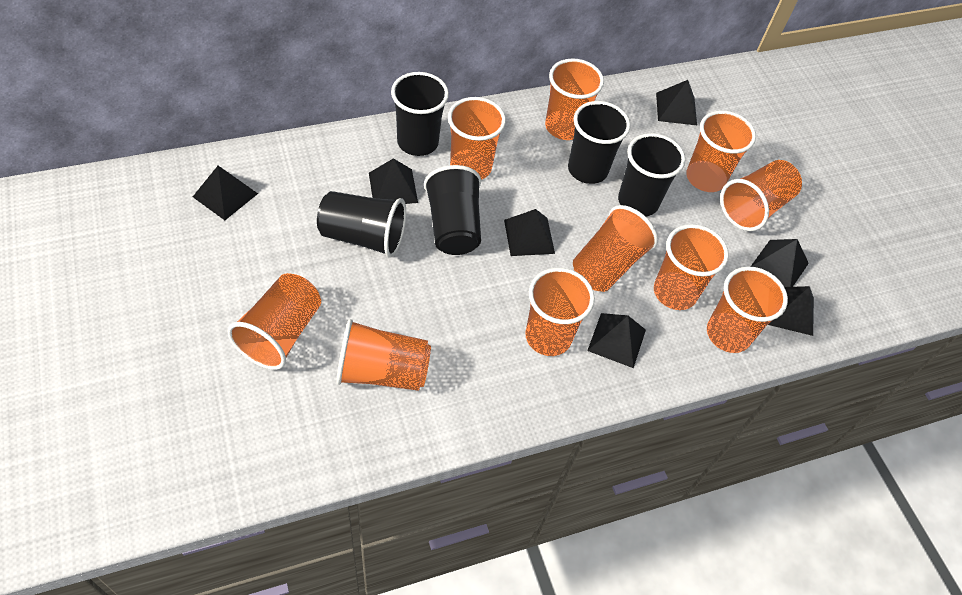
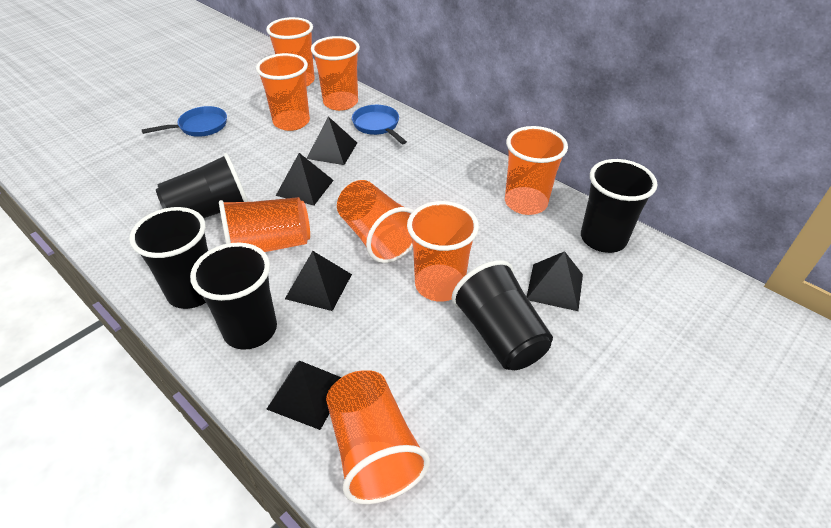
black pyramid: 7 -> 5
blue pan: 0 -> 2
orange cup: 10 -> 8

